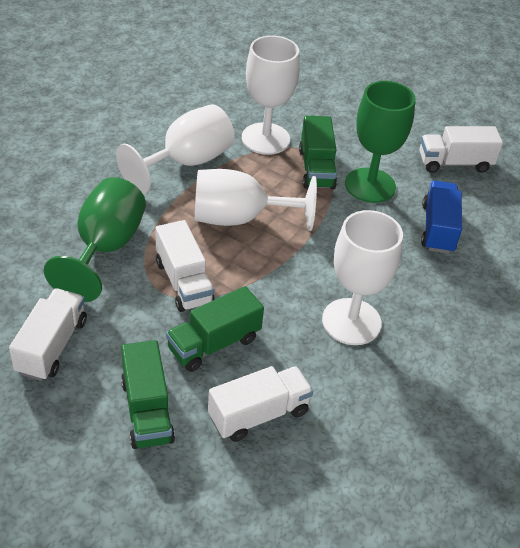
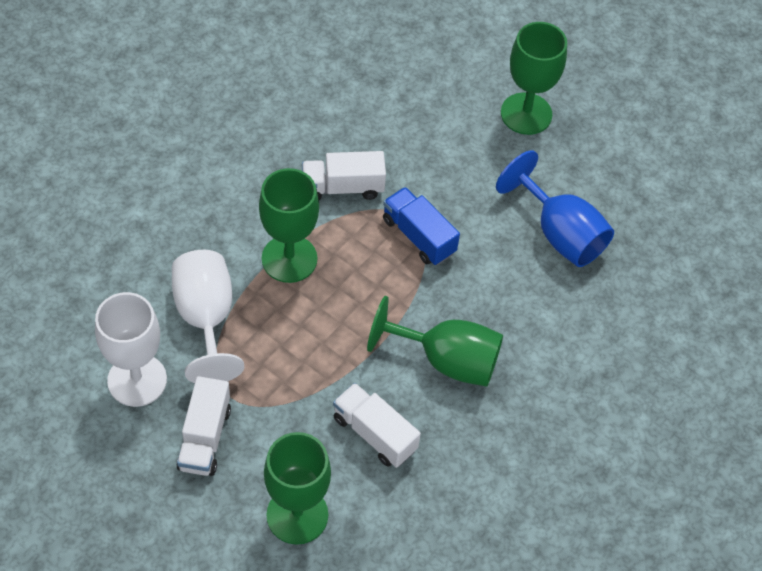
blue goblet: 0 -> 1
green goblet: 2 -> 4
green truck: 3 -> 0
white goblet: 4 -> 2
white truck: 4 -> 3

